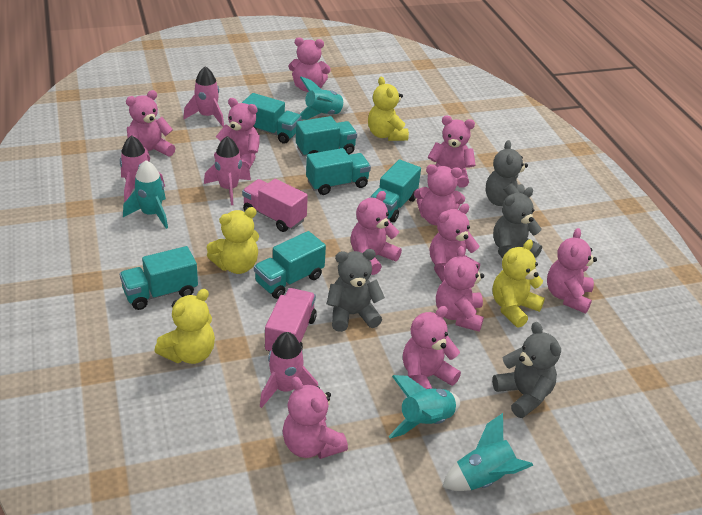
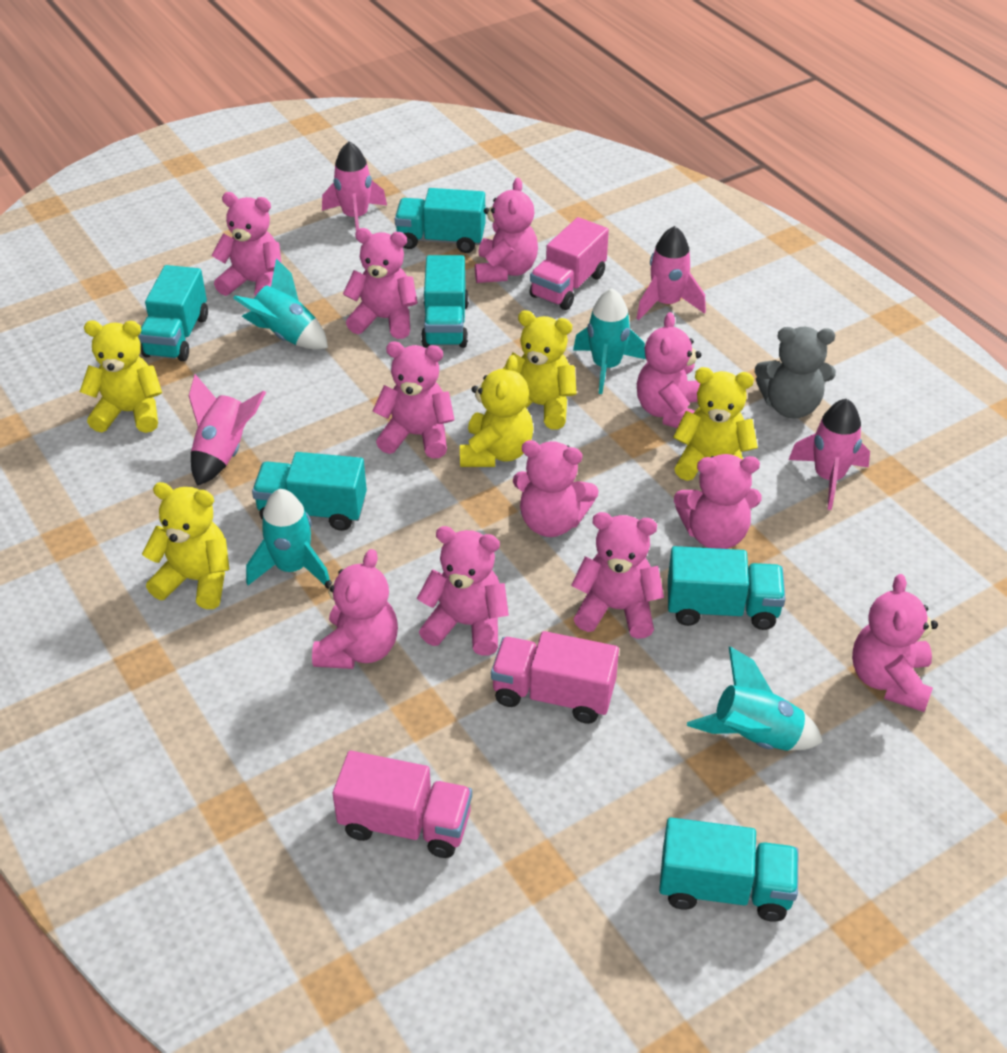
grey teddy bear: 4 -> 1
pink truck: 2 -> 3
yellow teddy bear: 4 -> 5

